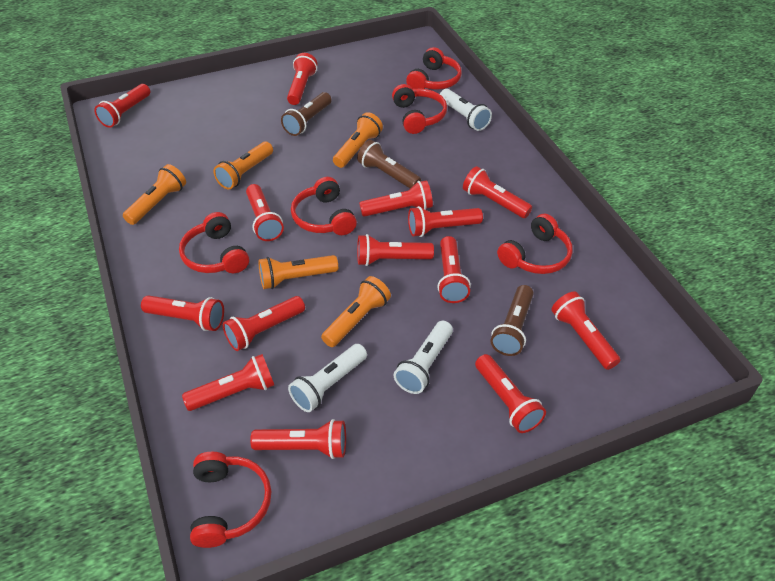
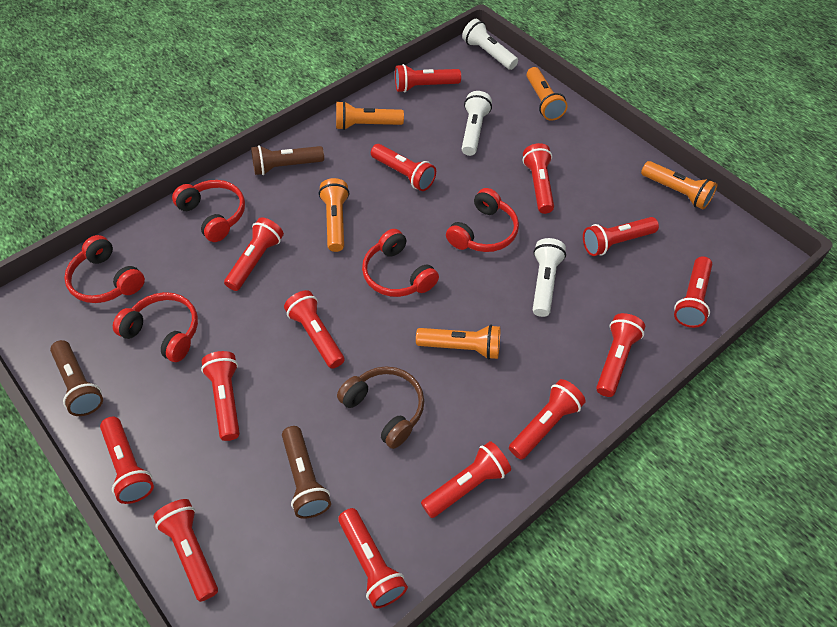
brown headphones: 0 -> 1
red headphones: 6 -> 5

